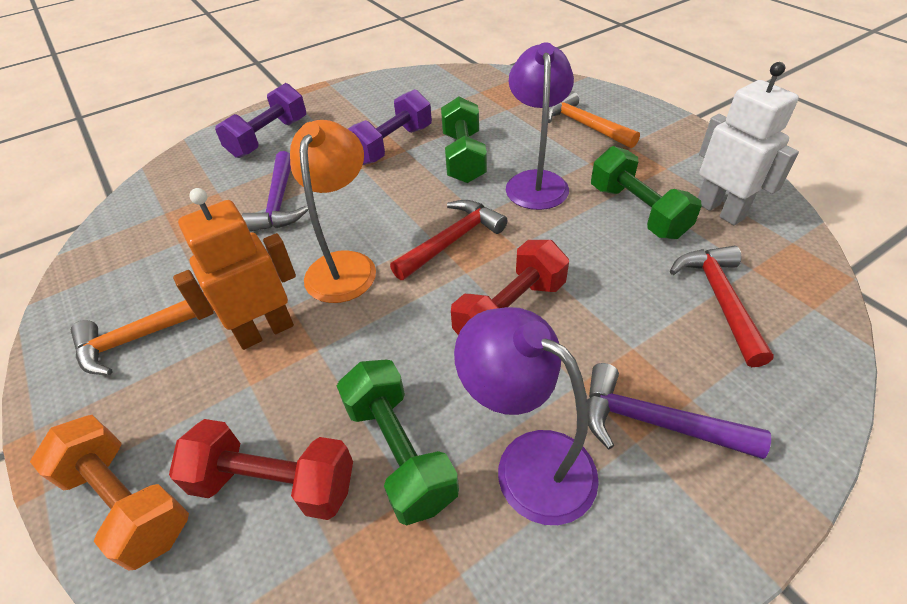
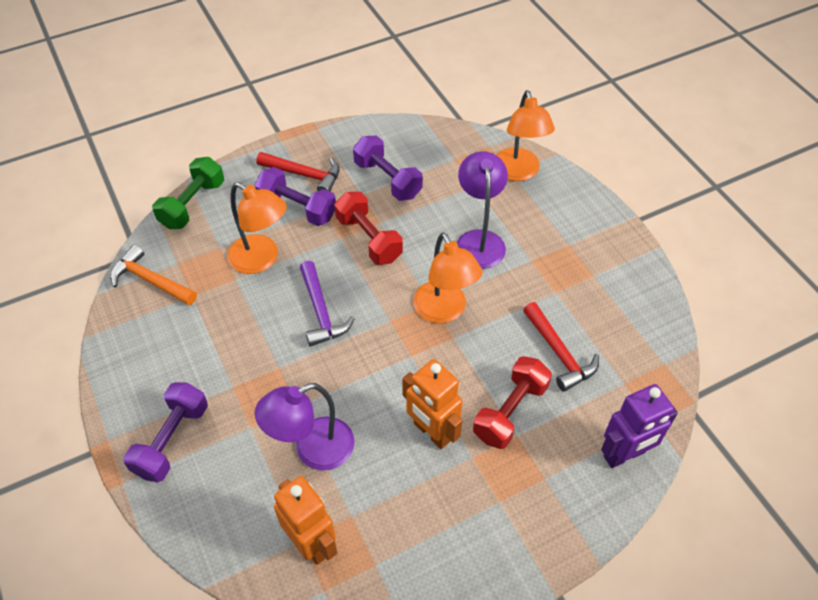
green dumbbell: 3 -> 1
orange dumbbell: 1 -> 0
orange hammer: 2 -> 1
orange lamp: 1 -> 3
orange robot: 1 -> 2
purple dumbbell: 2 -> 3
purple hammer: 2 -> 1
purple robot: 0 -> 1
white robot: 1 -> 0

